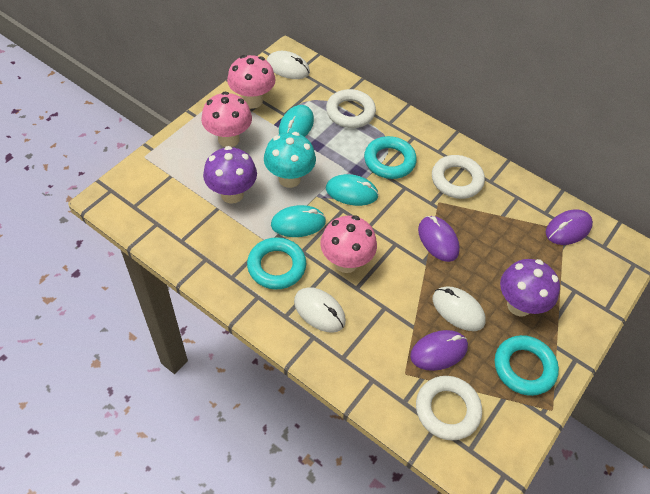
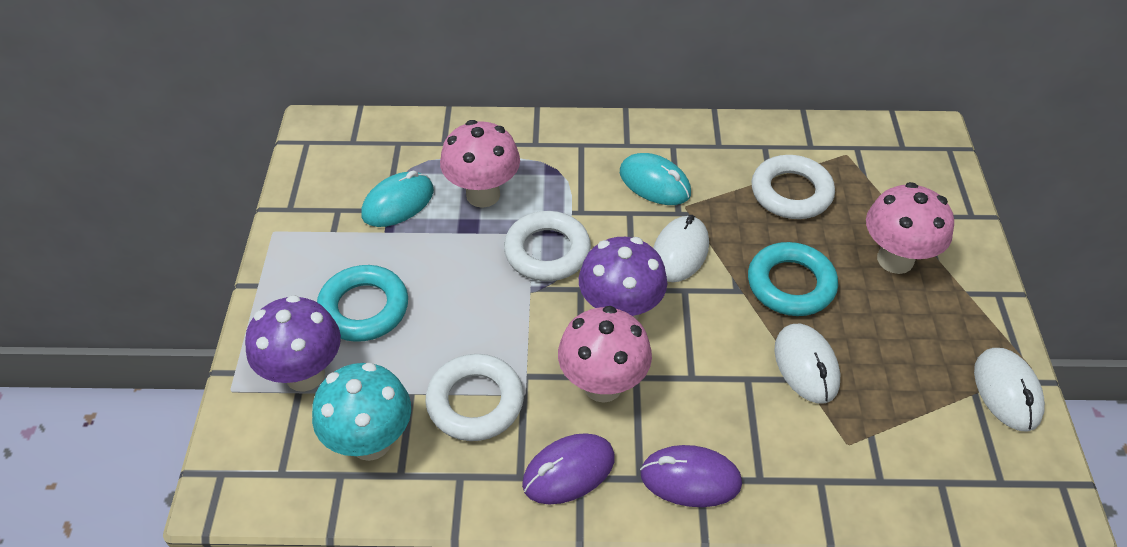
purple mouse: 3 -> 2
turquoise mouse: 3 -> 2
turquoise ring: 3 -> 2

